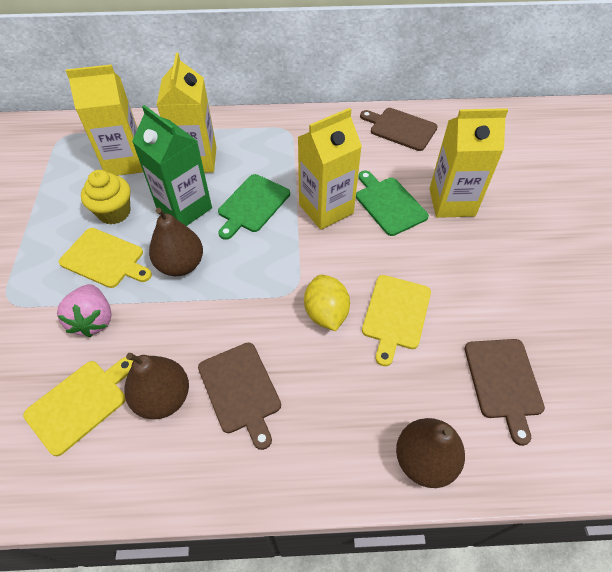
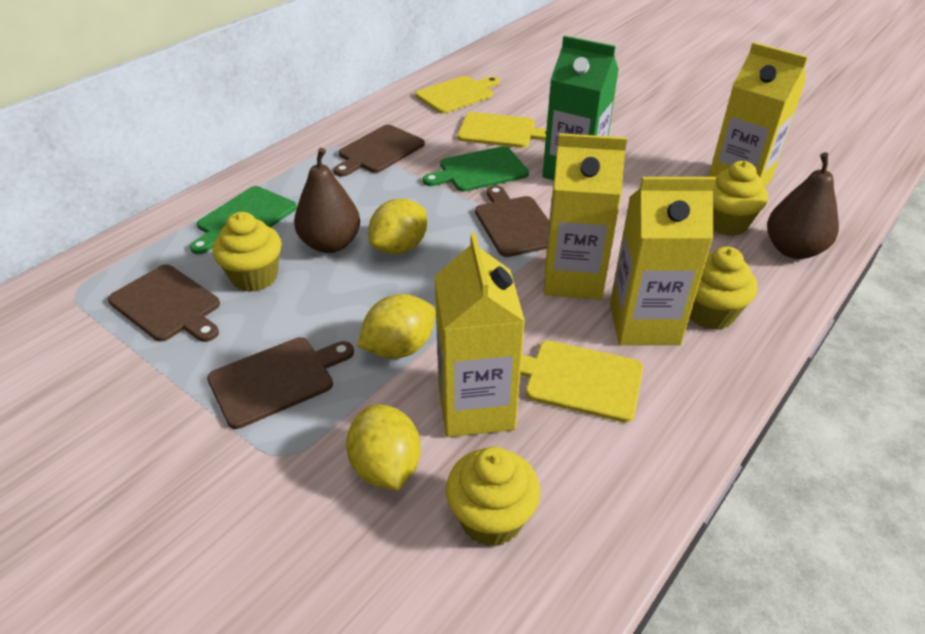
brown cutting board: 3 -> 4
brown pear: 3 -> 2
pink strawberry: 1 -> 0
yellow cupcake: 1 -> 4
yellow lemon: 1 -> 3

